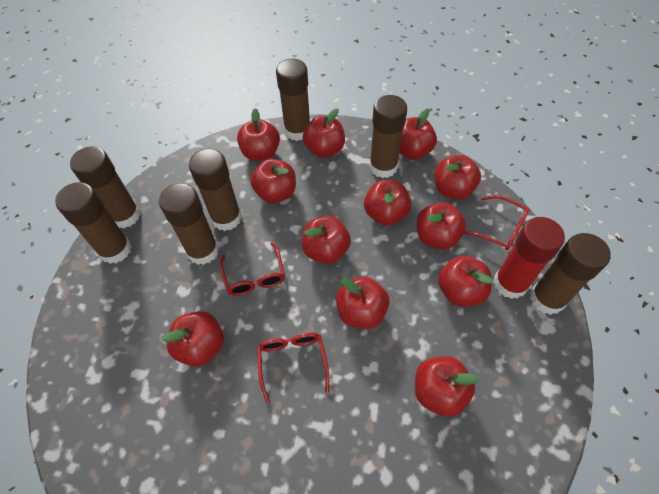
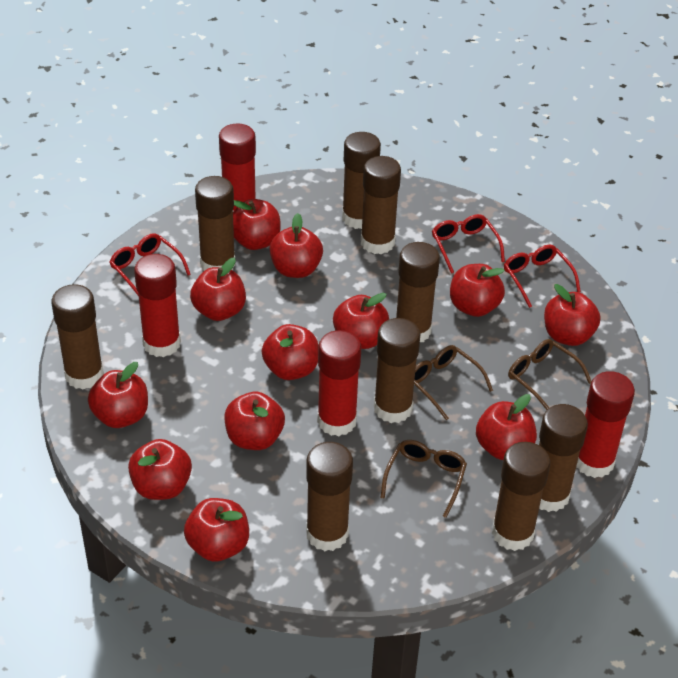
brown glasses: 0 -> 3
brown glue stick: 7 -> 9
red glue stick: 1 -> 4

